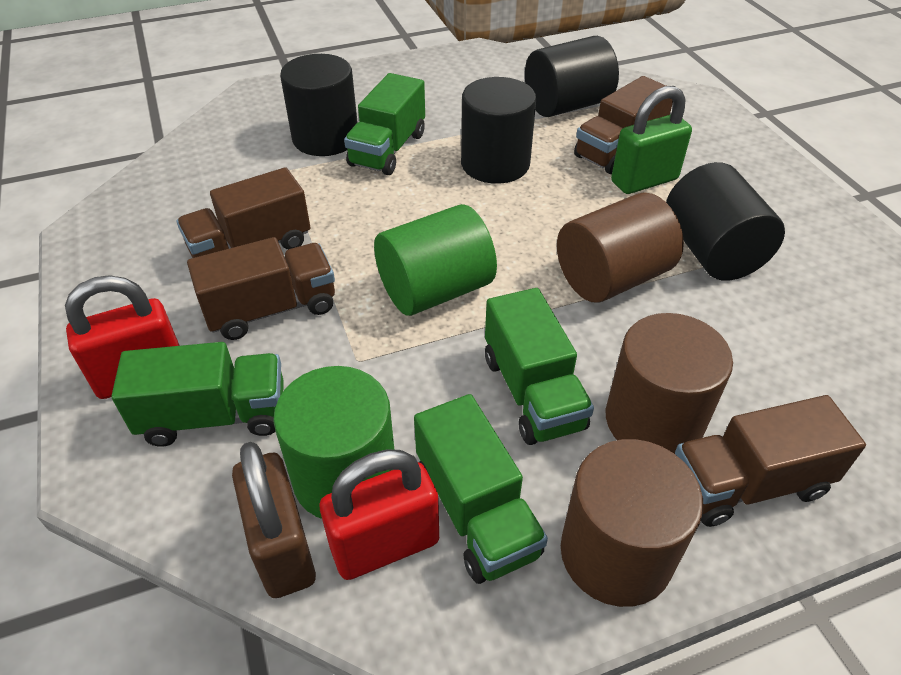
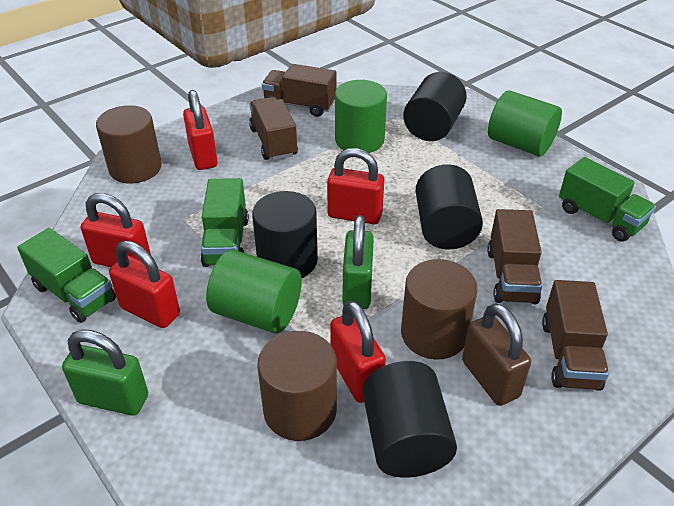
green cylinder: 2 -> 3
green padlock: 1 -> 2
green truck: 4 -> 3
red padlock: 2 -> 5

